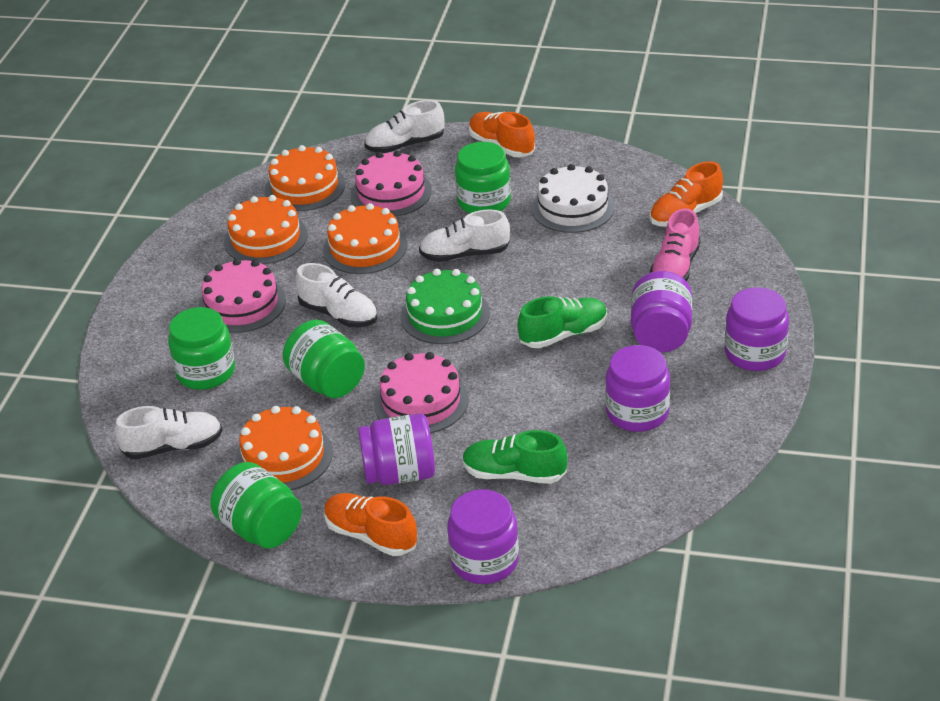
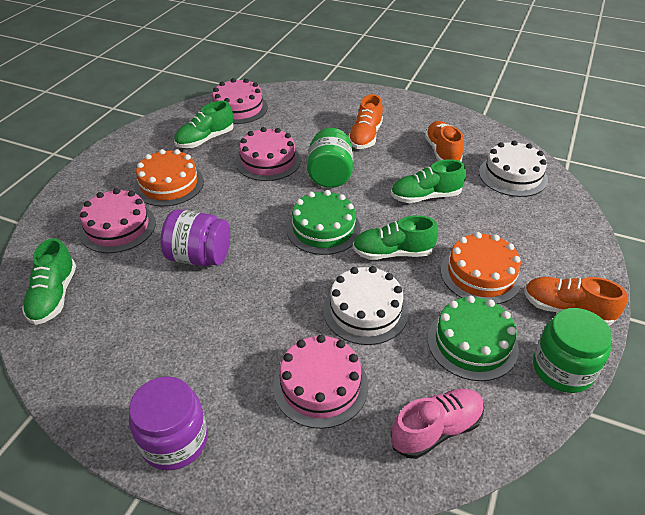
green cake: 1 -> 2
green jar: 4 -> 2
green shoe: 2 -> 4
orange cake: 4 -> 2
pink cake: 3 -> 4
purple jar: 5 -> 2
white cake: 1 -> 2
white shoe: 4 -> 0

